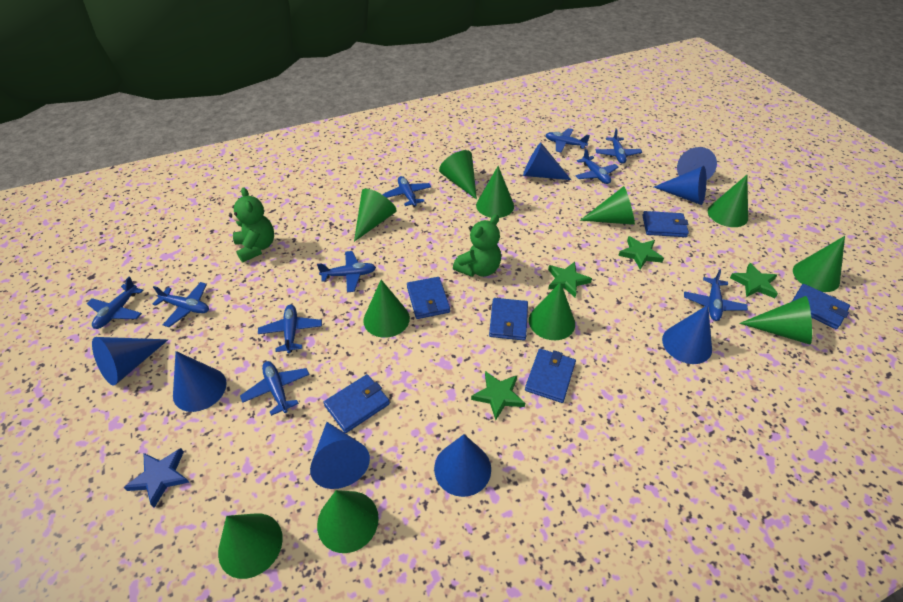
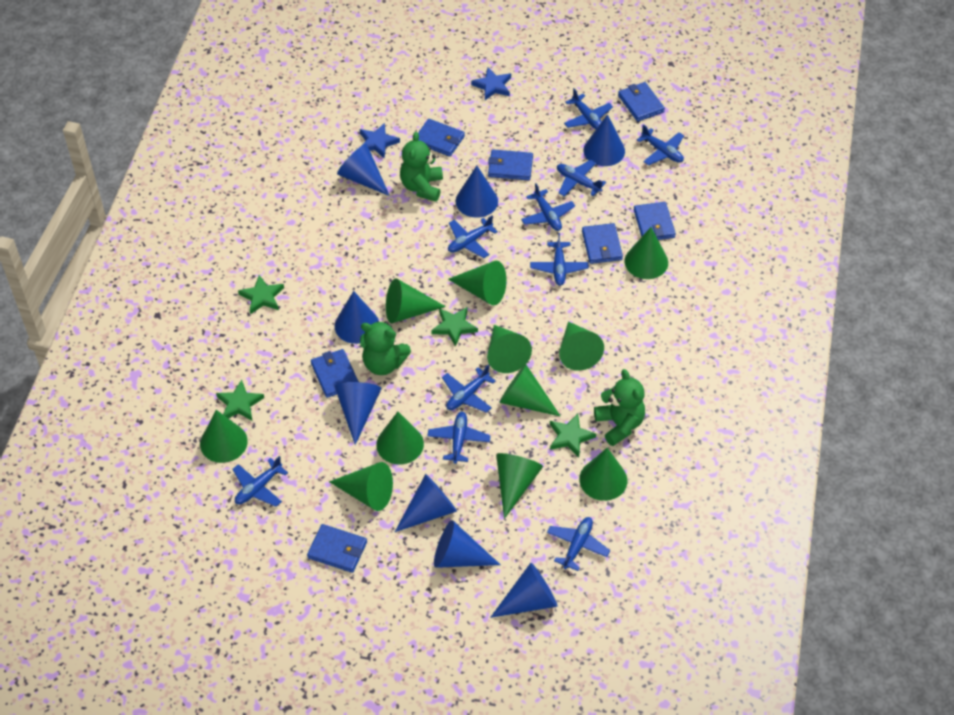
blue star: 1 -> 2
blue wallet: 6 -> 7
green teddy bear: 2 -> 3

